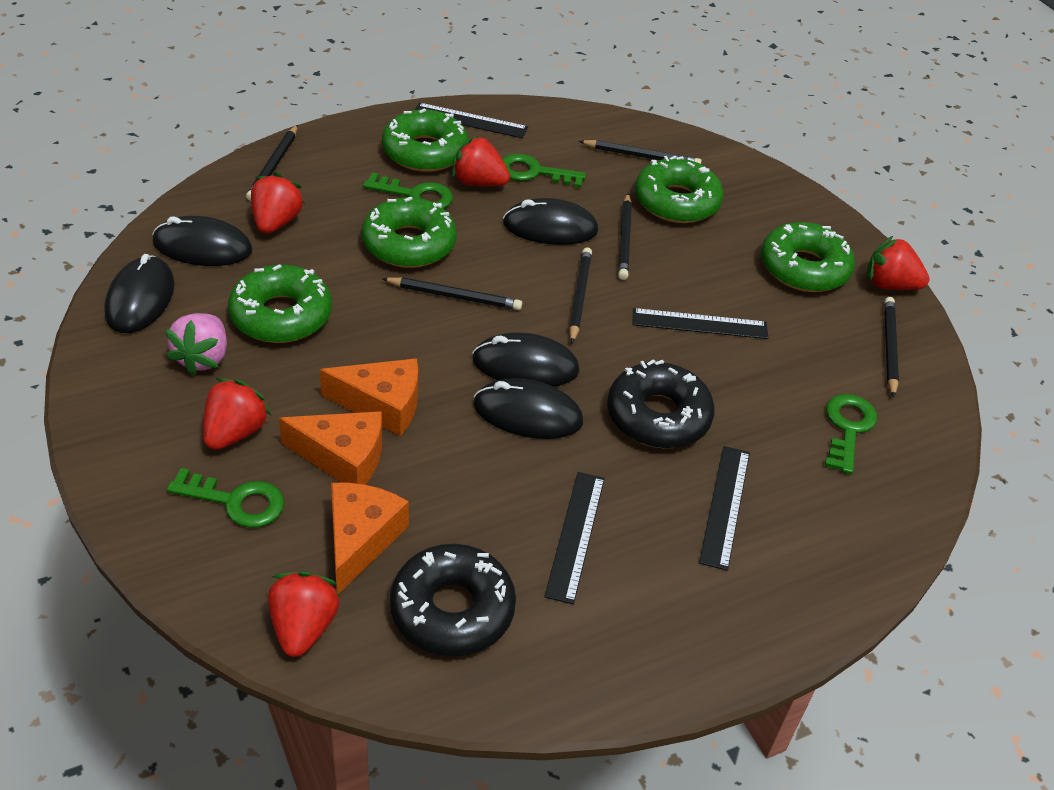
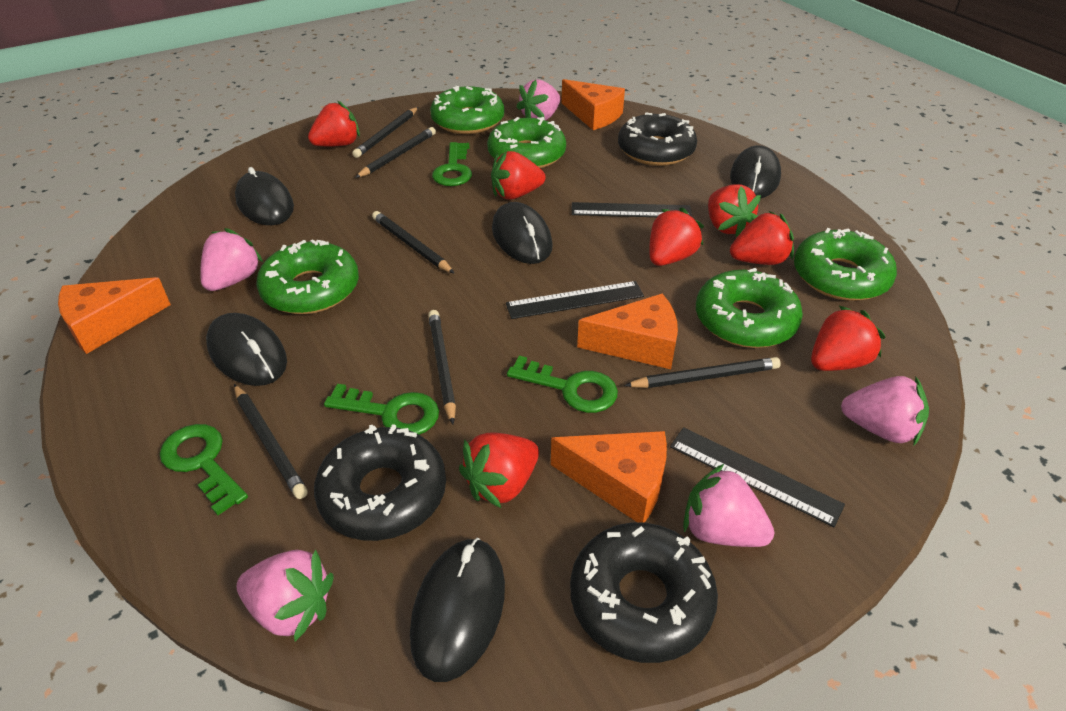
black donut: 2 -> 3
black ruler: 4 -> 3
orange cheese: 3 -> 4
pink strawberry: 1 -> 5
red strawberry: 5 -> 7

